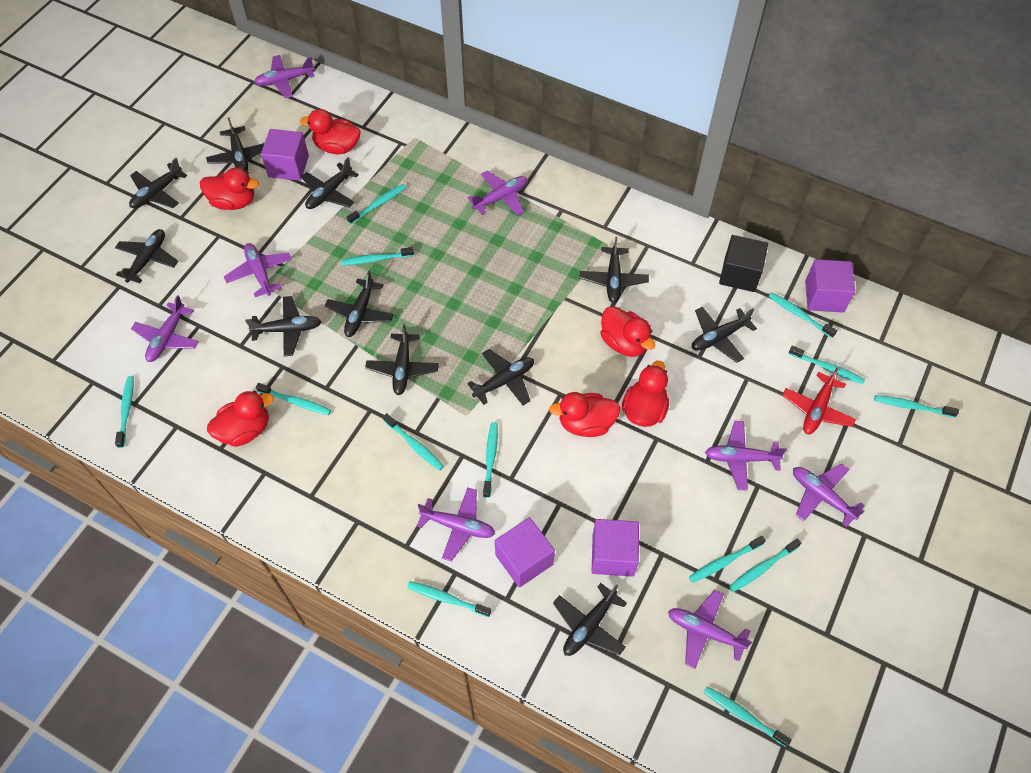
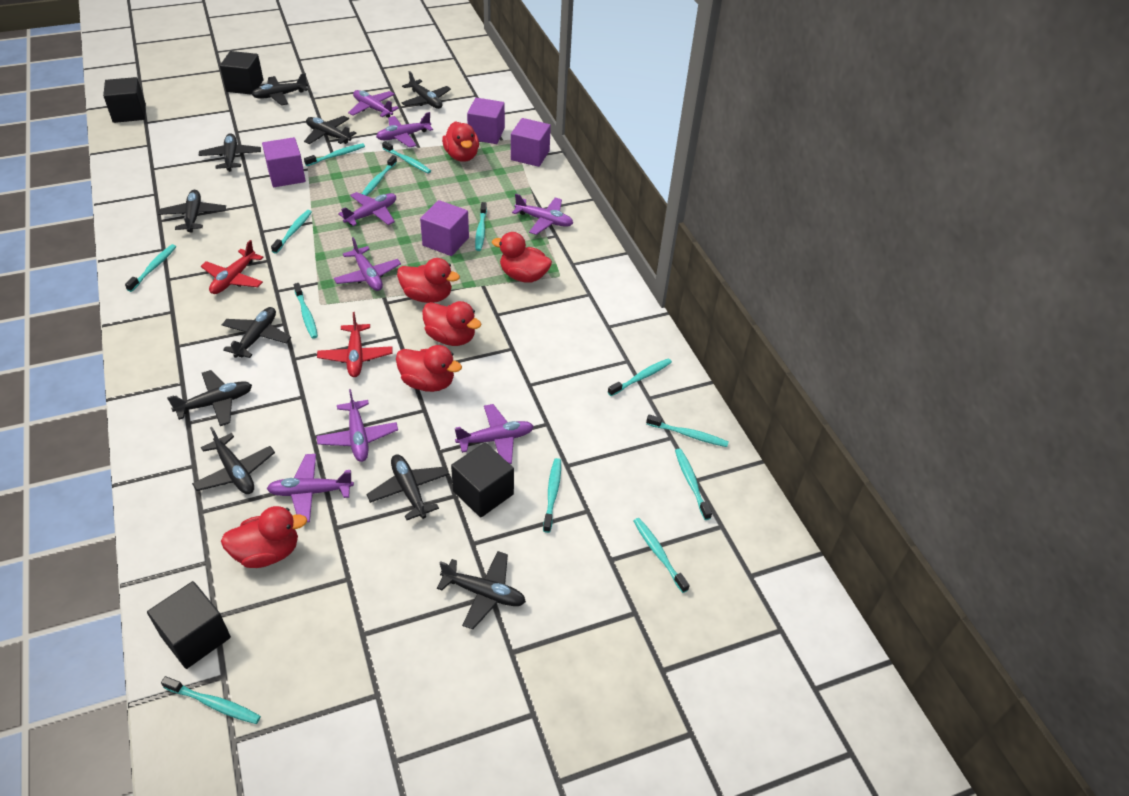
black cube: 1 -> 4
black plane: 11 -> 10
red plane: 1 -> 2

